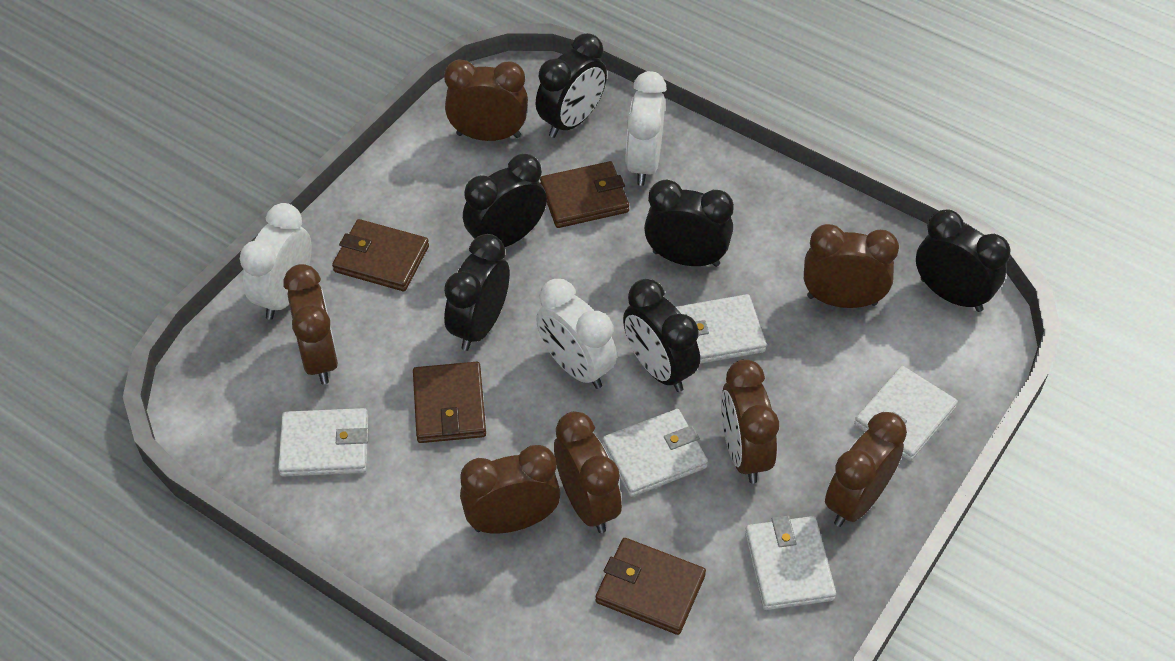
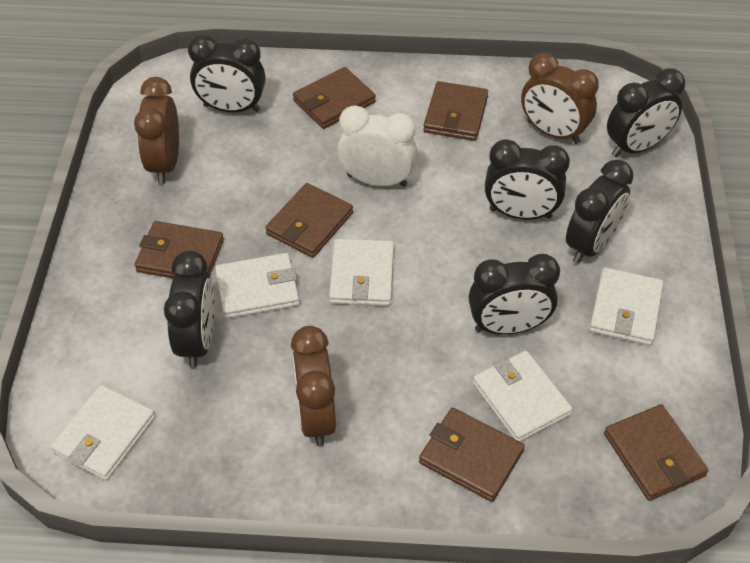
brown clock: 7 -> 3
brown wallet: 4 -> 6
white clock: 3 -> 1

